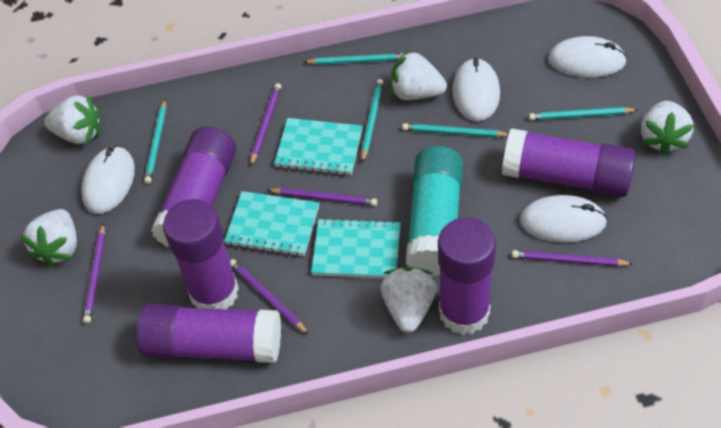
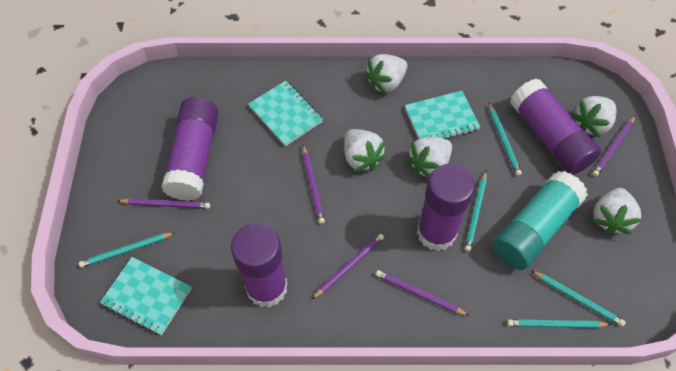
purple glue stick: 5 -> 4
white mouse: 4 -> 0

